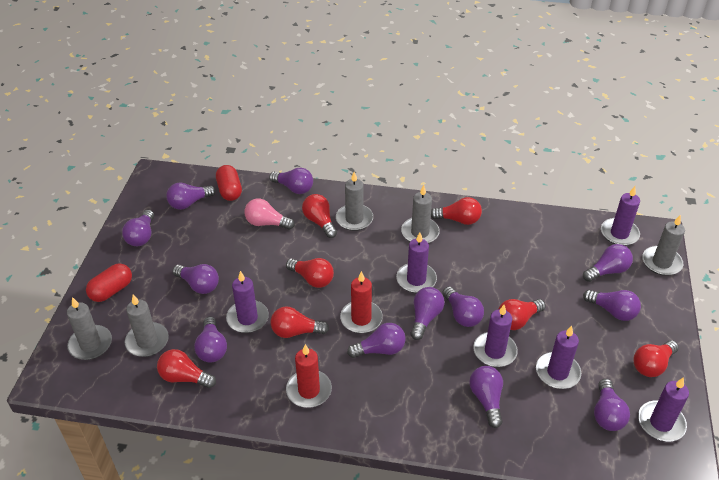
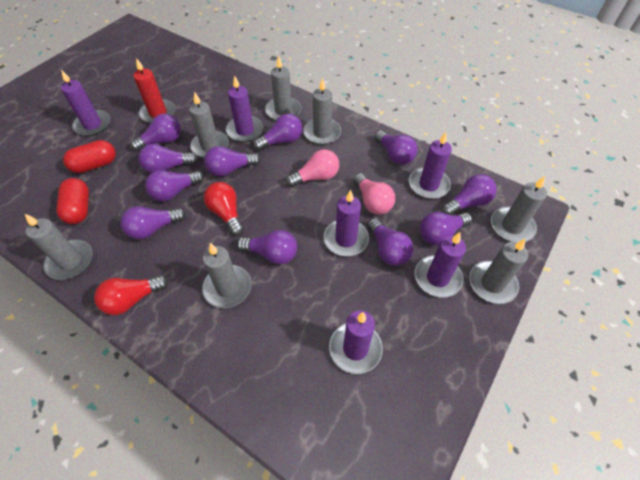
grey candle: 5 -> 7
pink light bulb: 1 -> 2
purple light bulb: 12 -> 11
red candle: 2 -> 1
red light bulb: 7 -> 2

